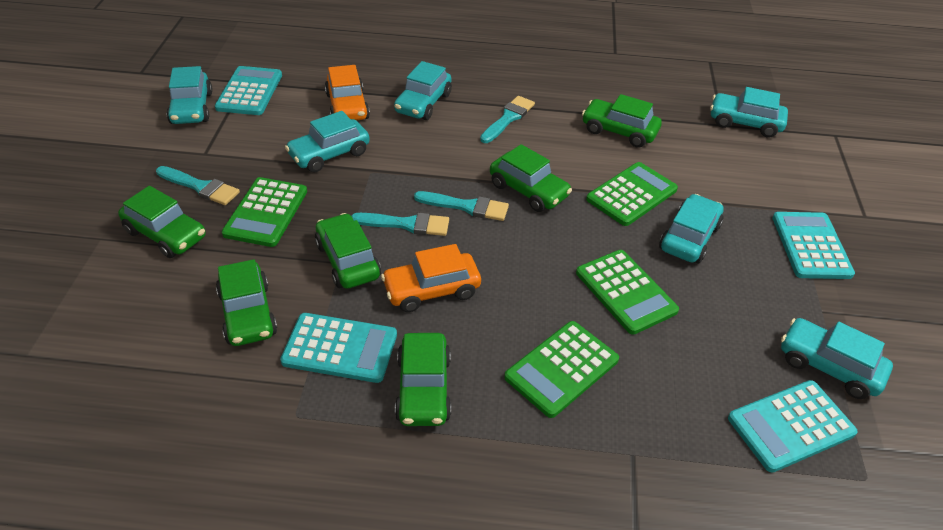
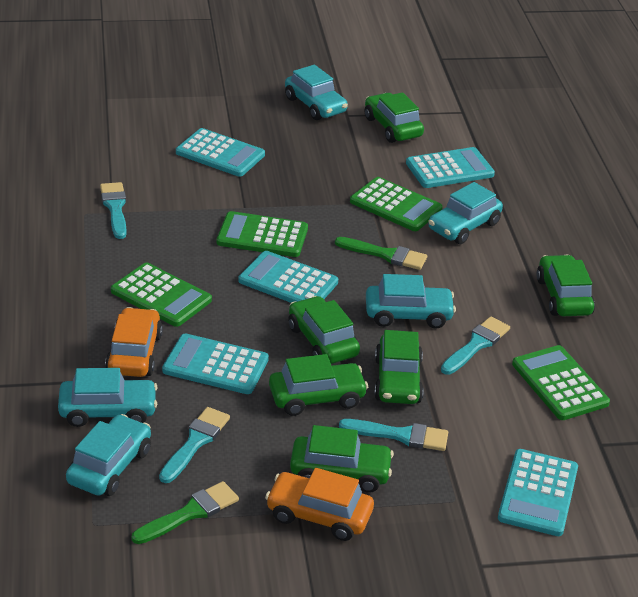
green brush: 0 -> 2
turquoise calculator: 4 -> 5
turquoise car: 6 -> 5

